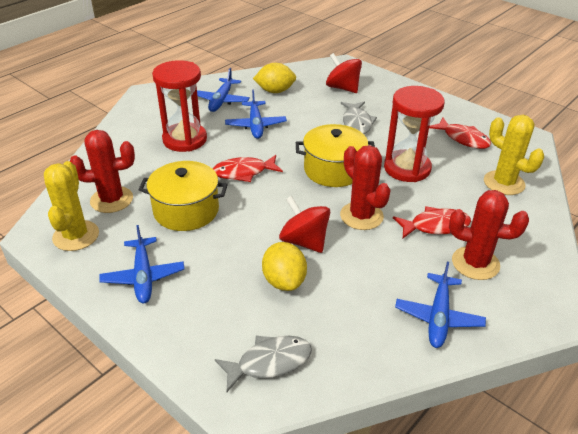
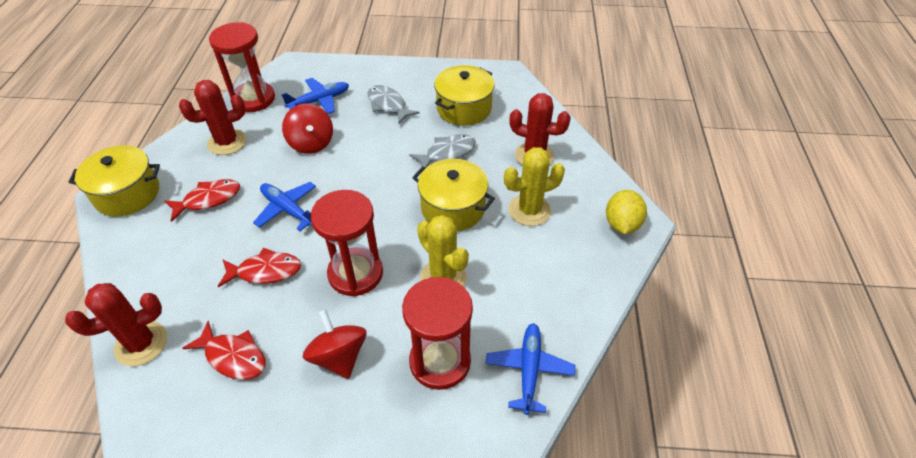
blue plane: 4 -> 3
red hourglass: 2 -> 3
yellow lemon: 2 -> 1
yellow pot: 2 -> 3

